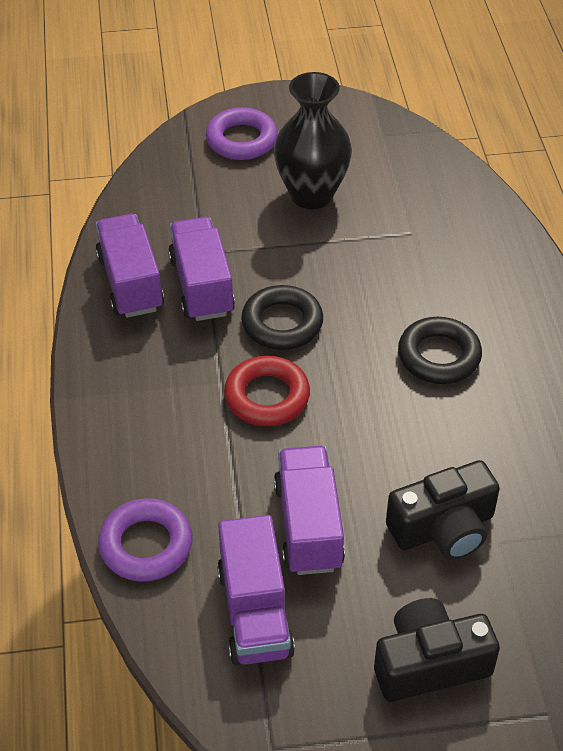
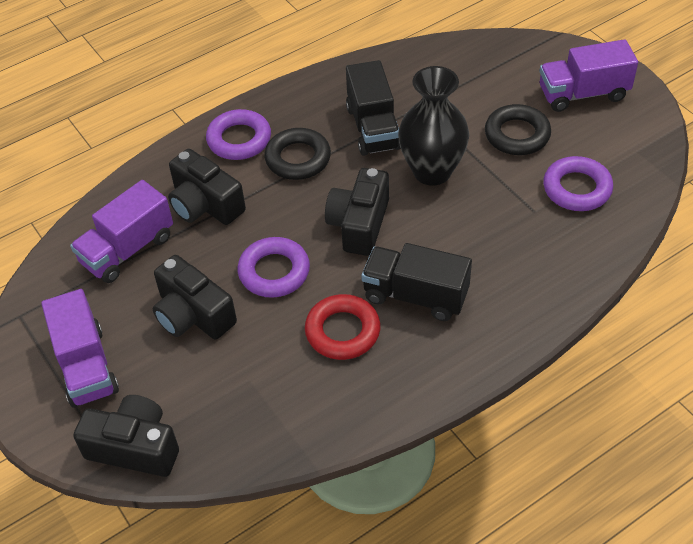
black camera: 2 -> 4
black truck: 0 -> 2
purple ring: 2 -> 3
purple truck: 4 -> 3

